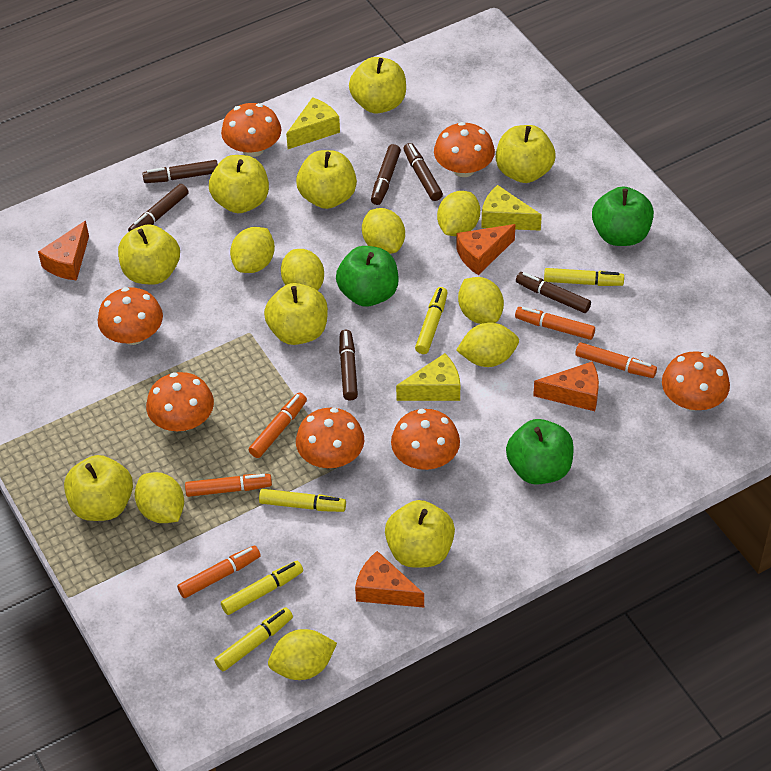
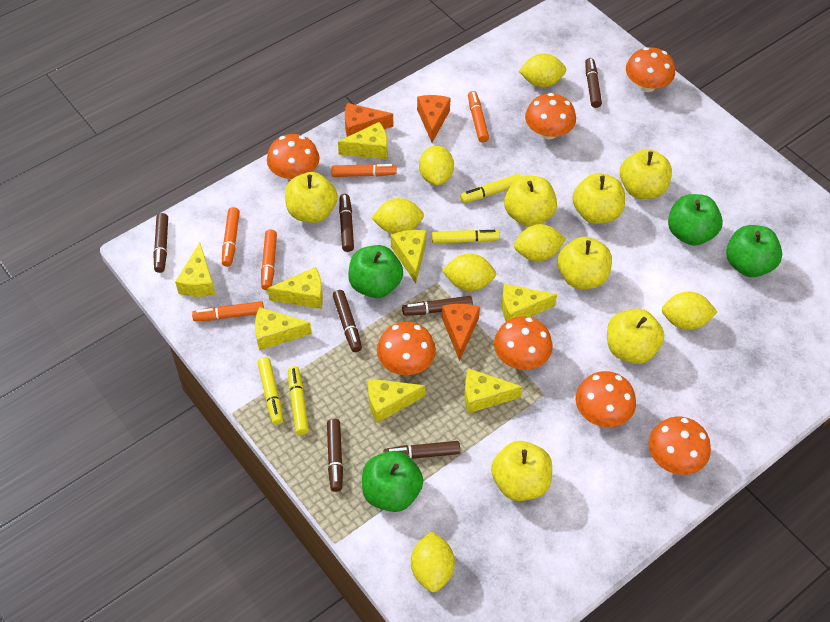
brown marker: 6 -> 7
green apple: 3 -> 4
orange cheese: 4 -> 3
yellow apple: 8 -> 7
yellow cheese: 3 -> 8
yellow lemon: 8 -> 7
yellow marker: 5 -> 4

